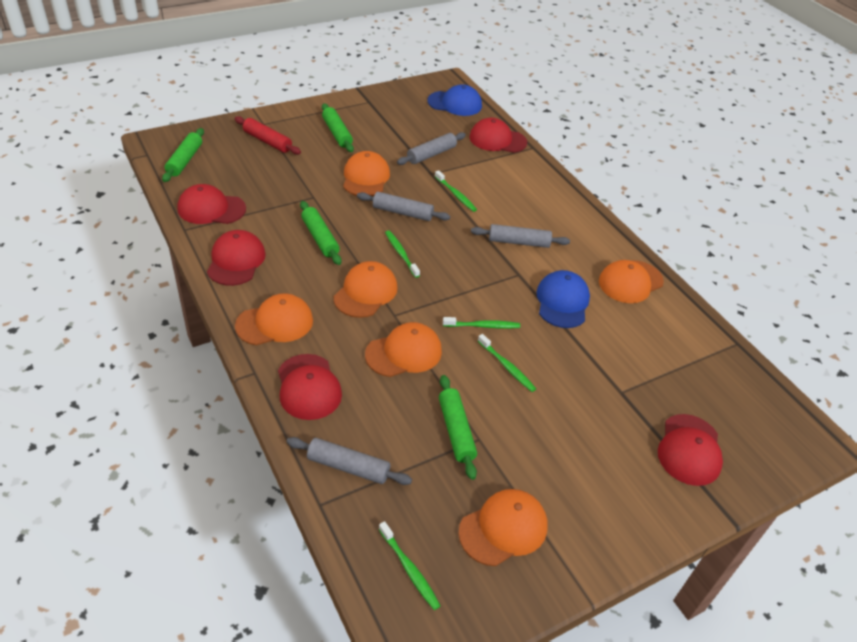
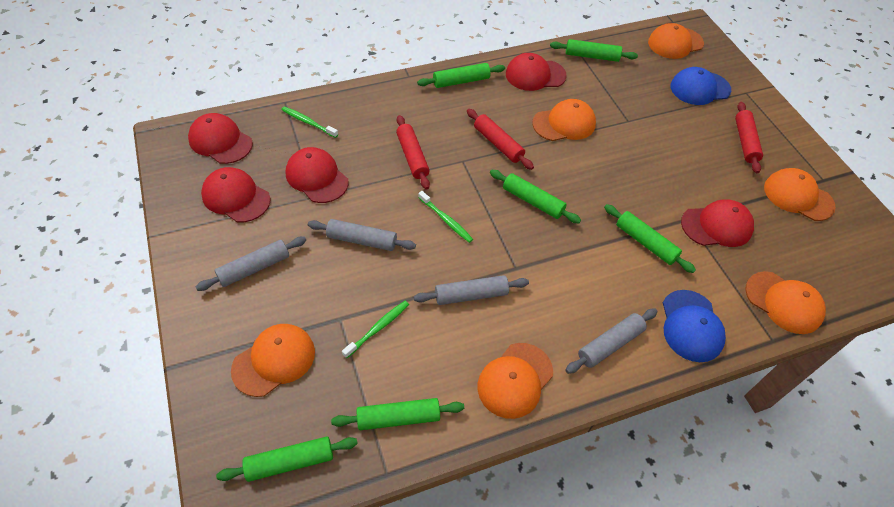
green rolling pin: 4 -> 6
green toothbrush: 5 -> 3
red rolling pin: 1 -> 3

